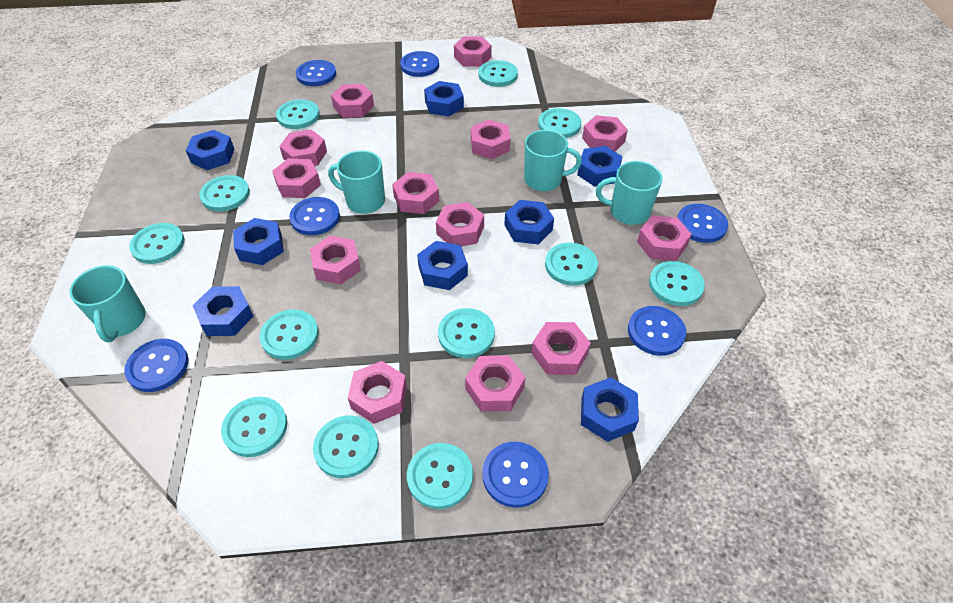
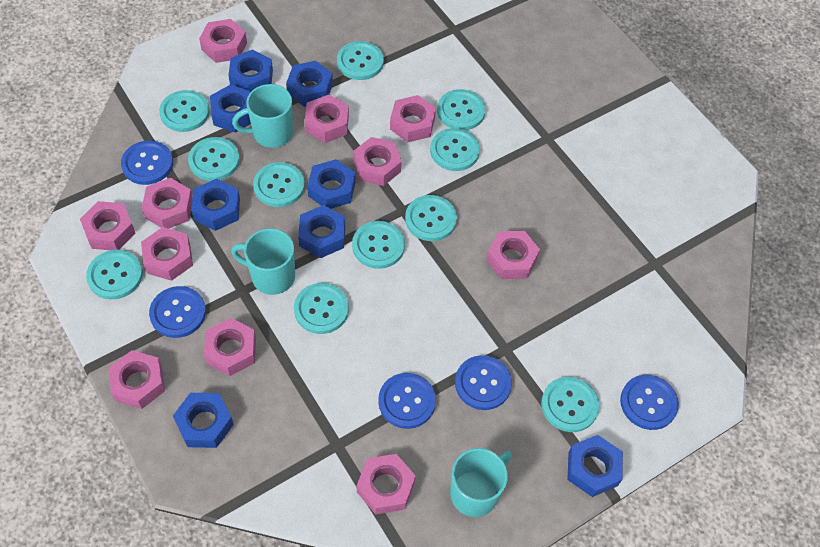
blue button: 7 -> 5
pink nut: 13 -> 11
turquoise button: 12 -> 11
turquoise mug: 4 -> 3

